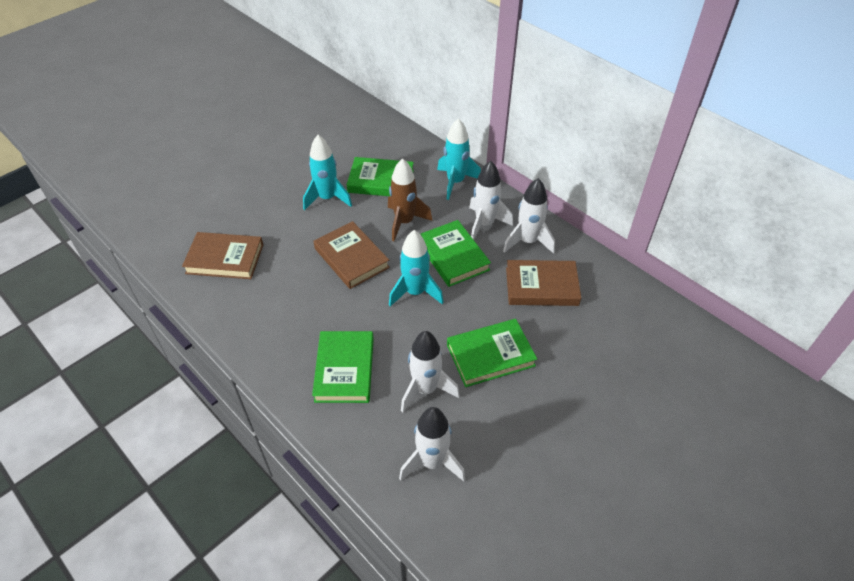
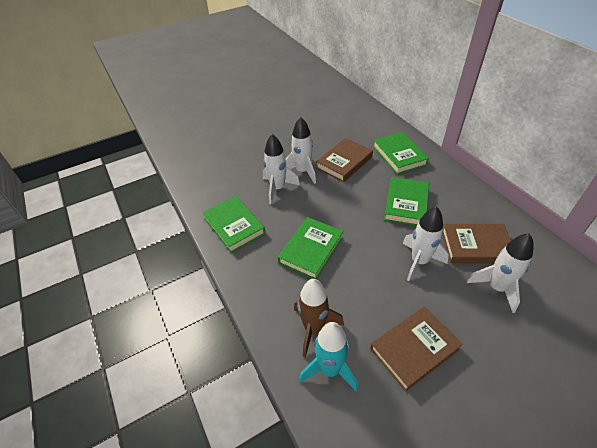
turquoise rocket: 3 -> 1

